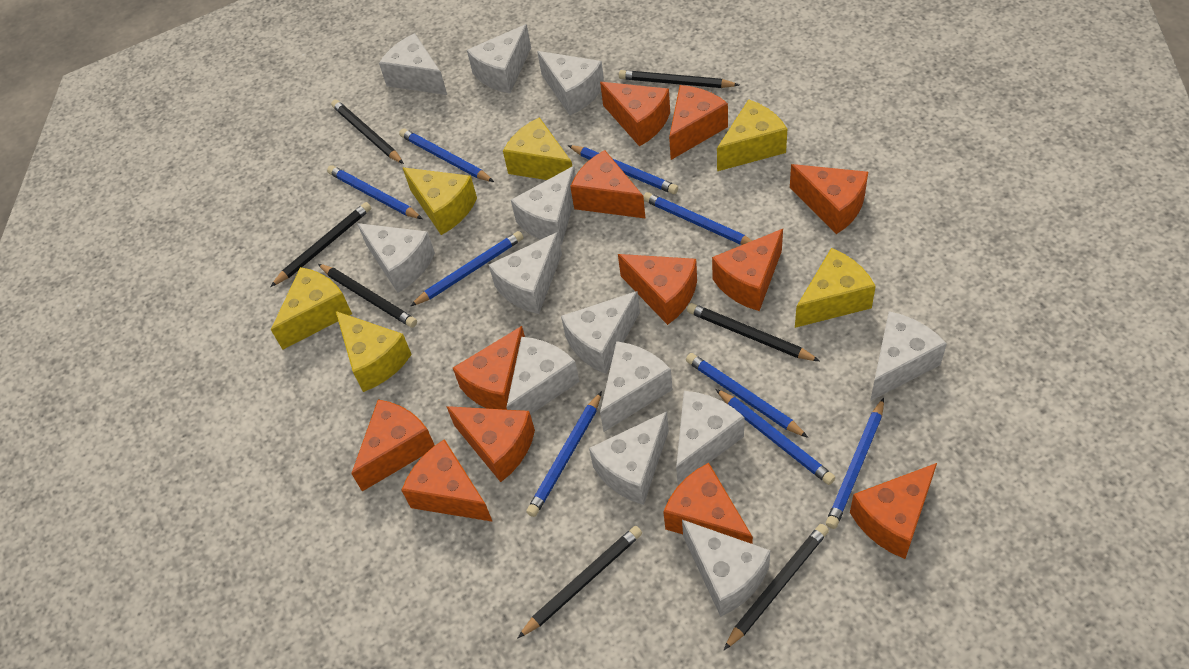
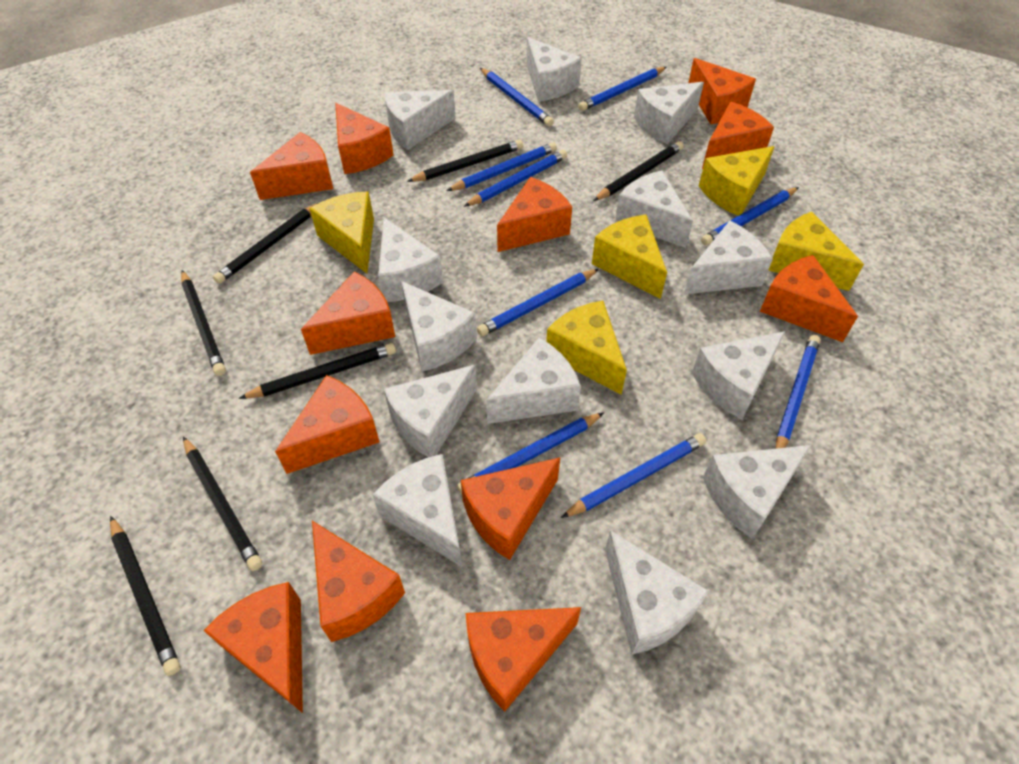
yellow cheese: 6 -> 5

